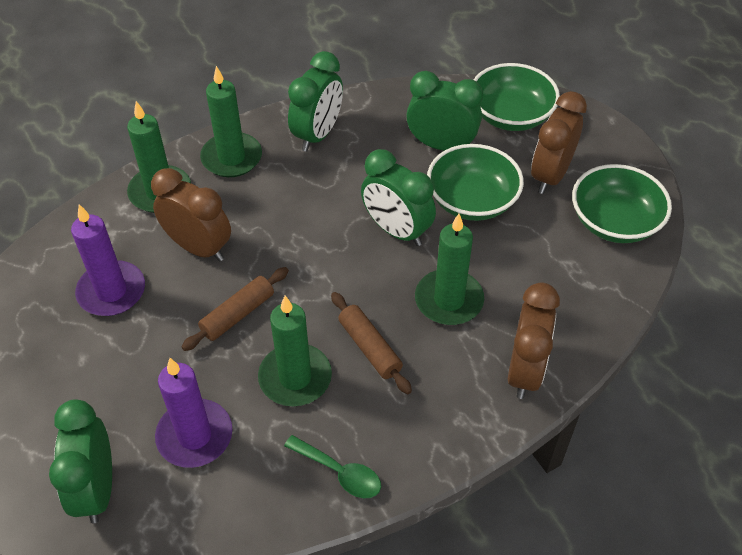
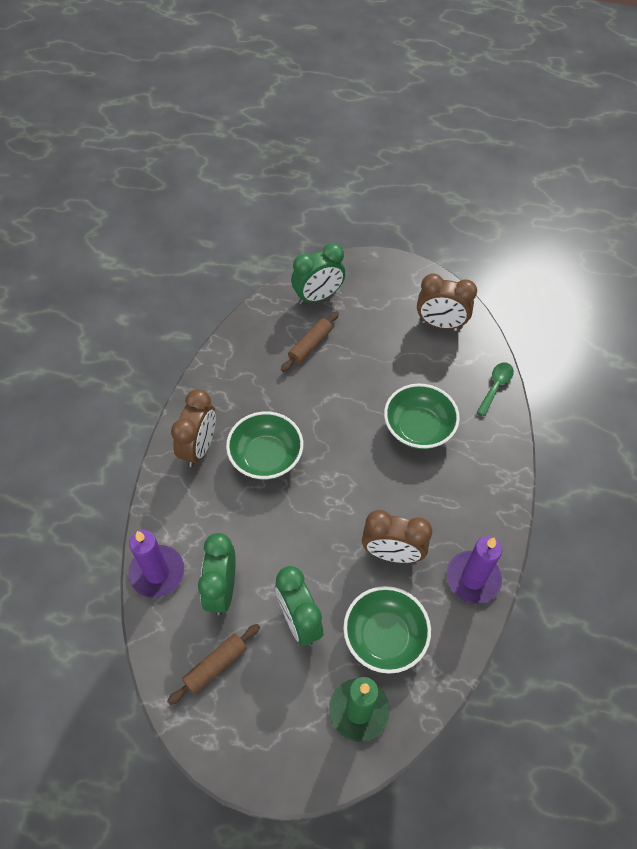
green candle: 4 -> 1
green clock: 4 -> 3

